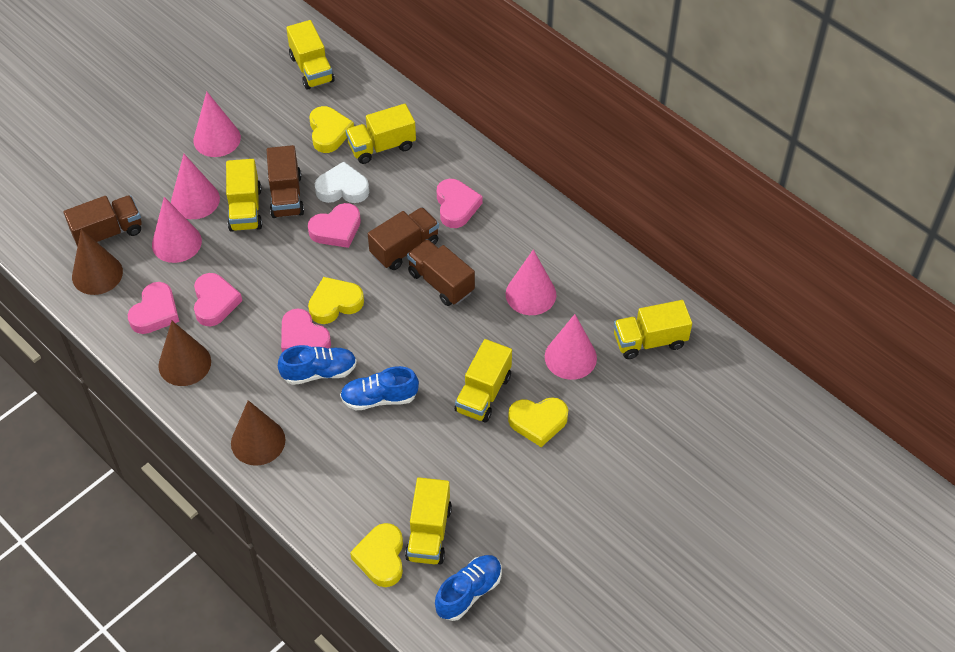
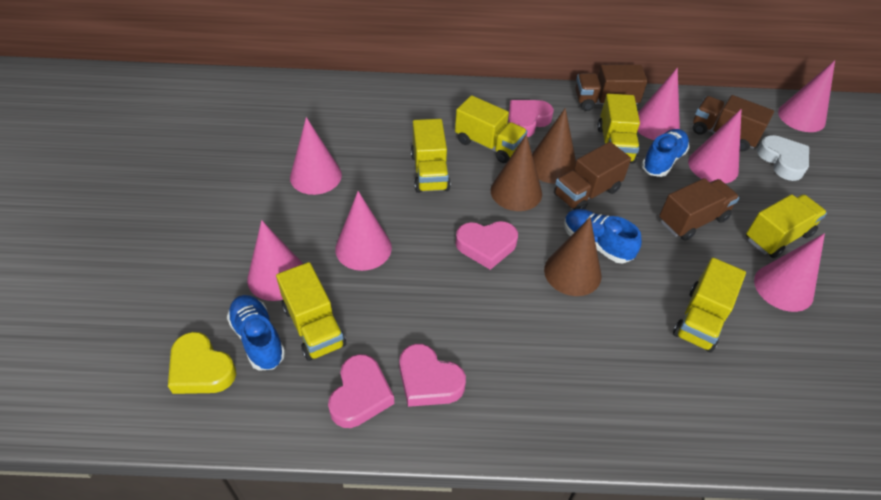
pink cone: 5 -> 7
pink heart: 5 -> 4
yellow heart: 4 -> 1

